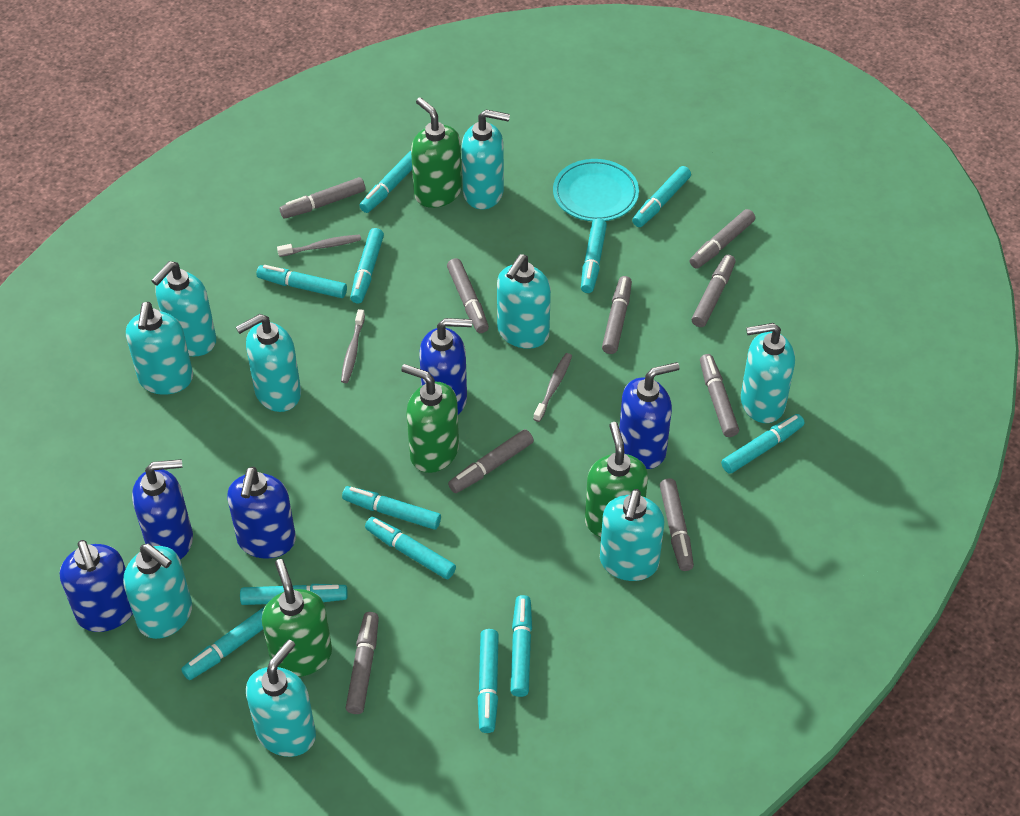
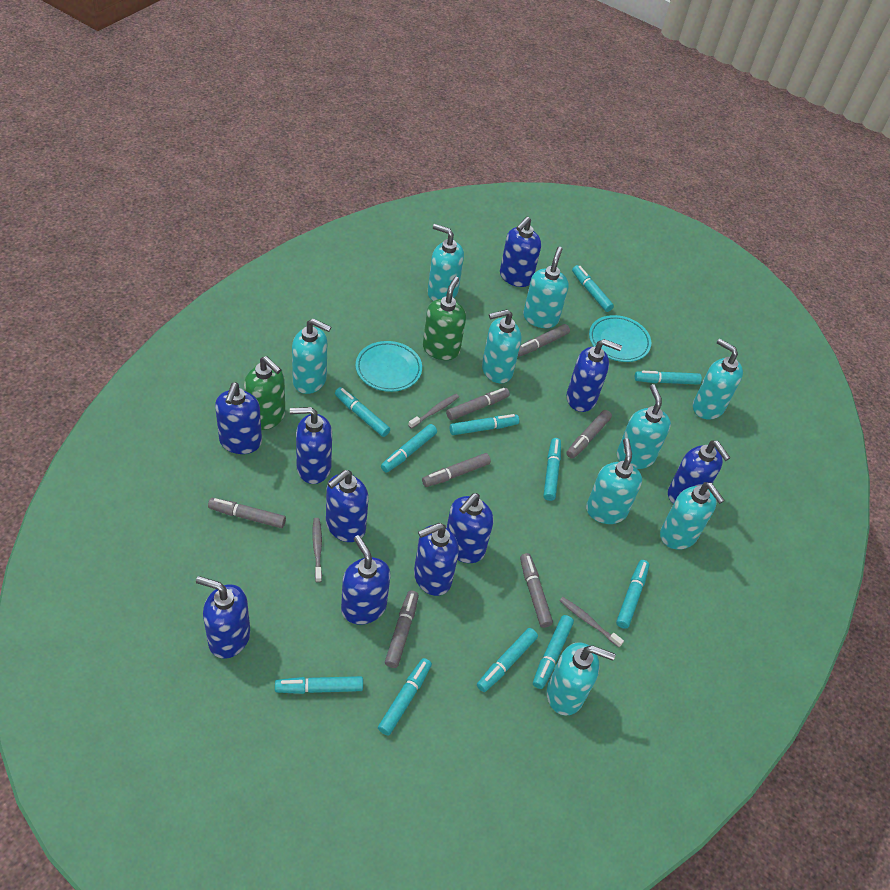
blue soap dispenser: 5 -> 10
green soap dispenser: 4 -> 2
grey marker: 9 -> 7
turquoise marker: 12 -> 11
turquoise plate: 1 -> 2

